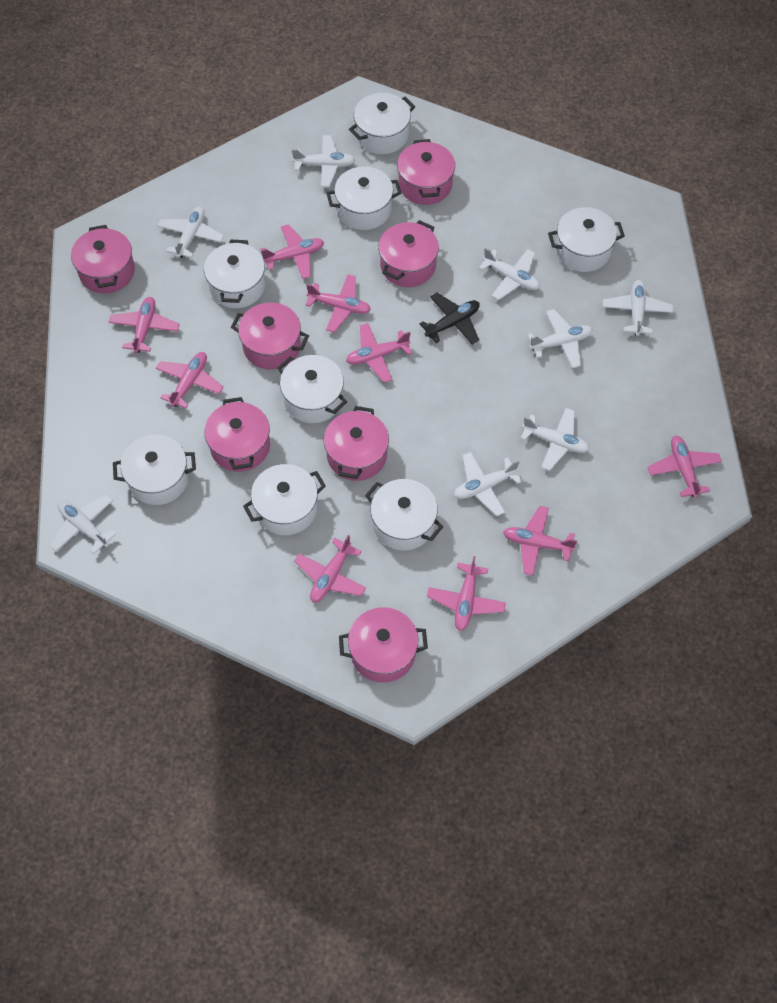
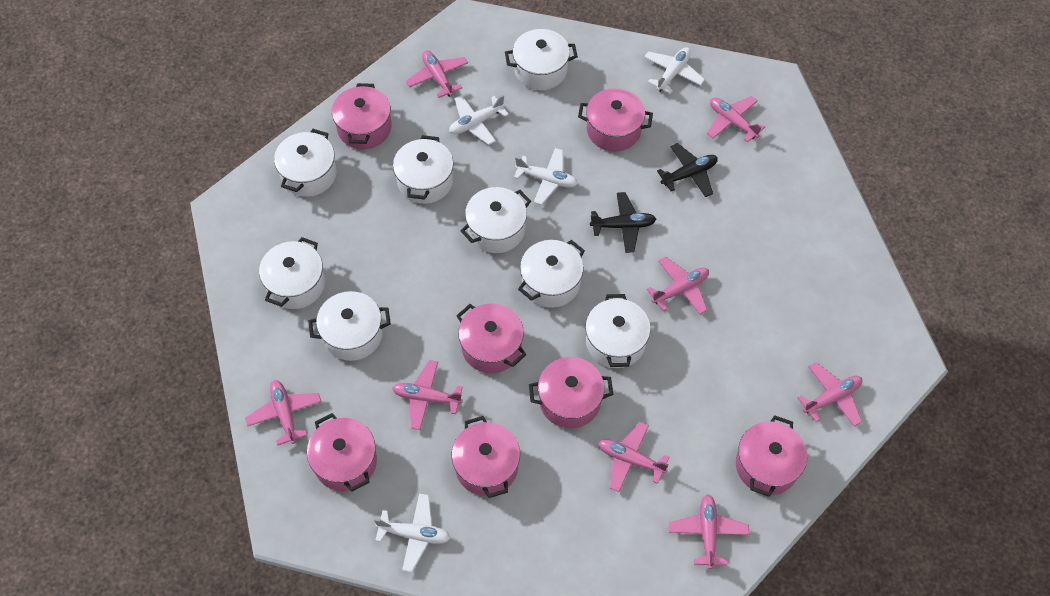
black plane: 1 -> 2
pink plane: 9 -> 8
white plane: 8 -> 4

